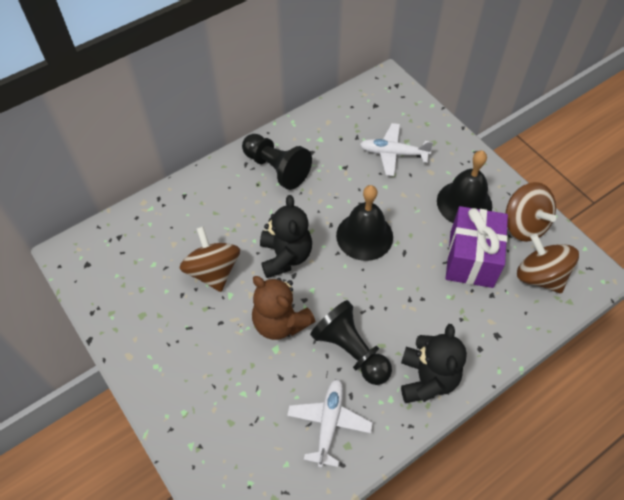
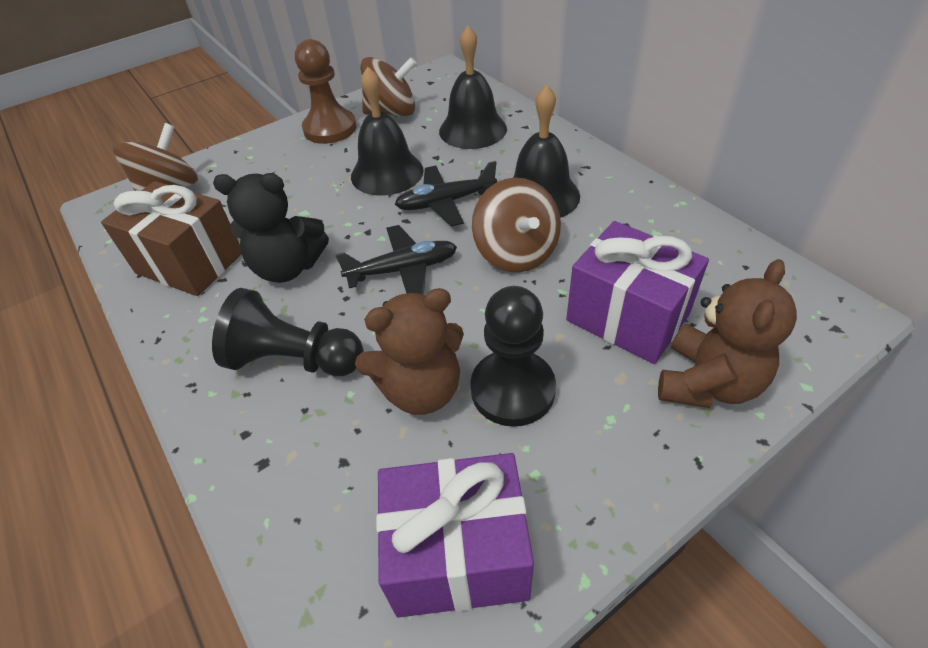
black bell: 2 -> 3
black plane: 0 -> 2
black teddy bear: 2 -> 1
brown gift: 0 -> 1
brown pawn: 0 -> 1
brown teddy bear: 1 -> 2
purple gift: 1 -> 2
white plane: 2 -> 0

